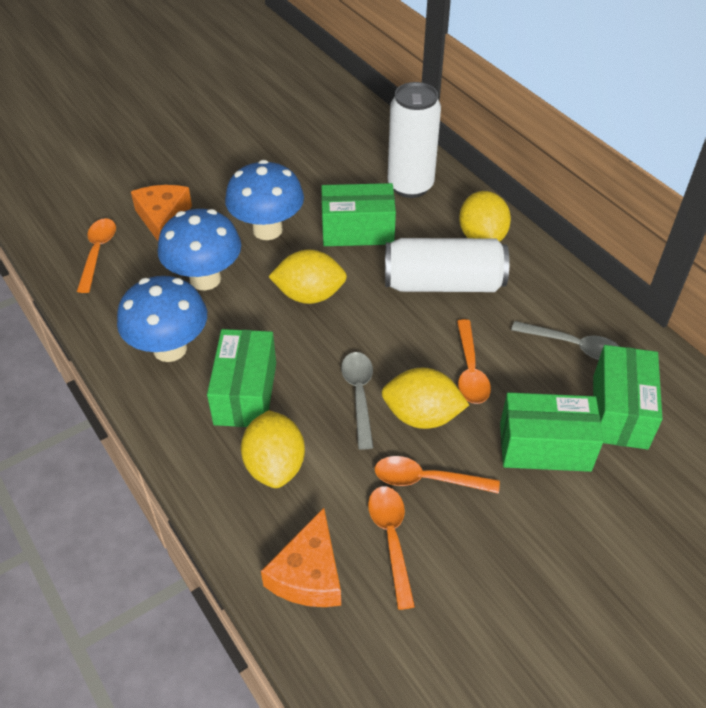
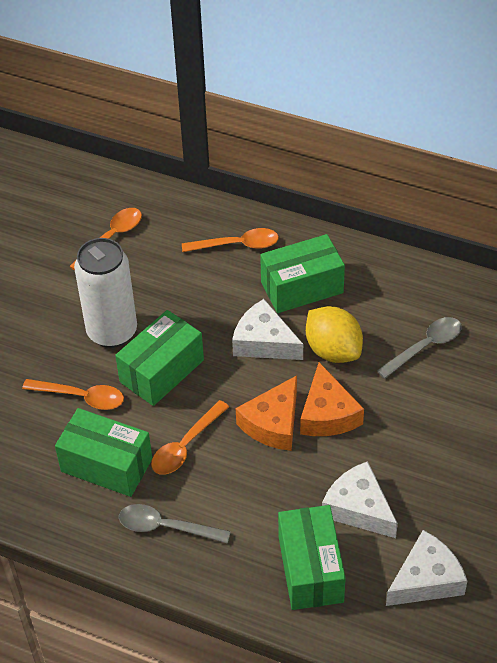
blue mushroom: 3 -> 0
white can: 2 -> 1
white cheese: 0 -> 3
yellow lemon: 4 -> 1

